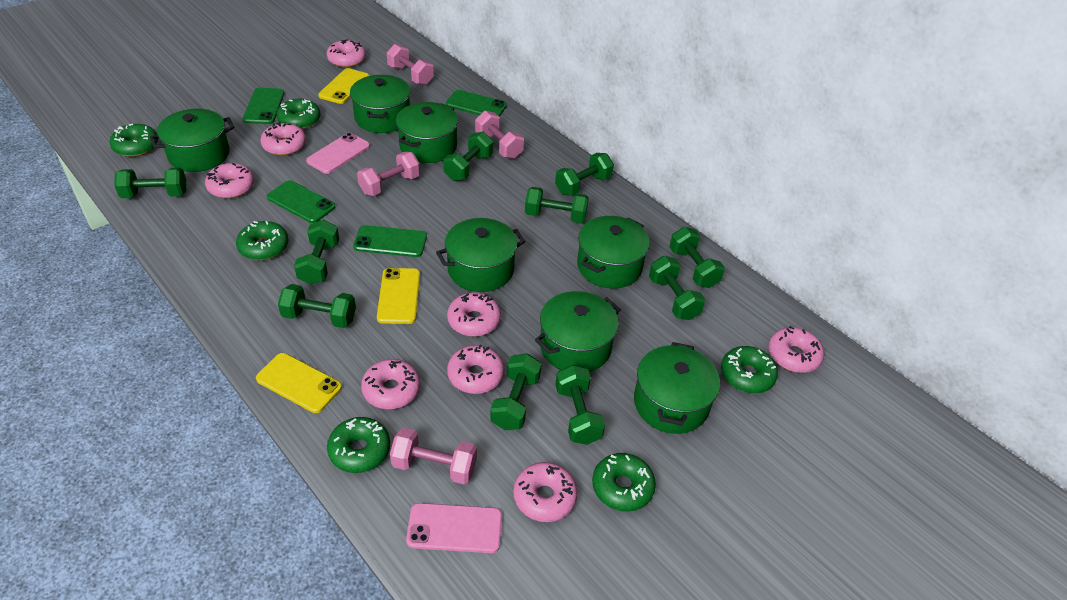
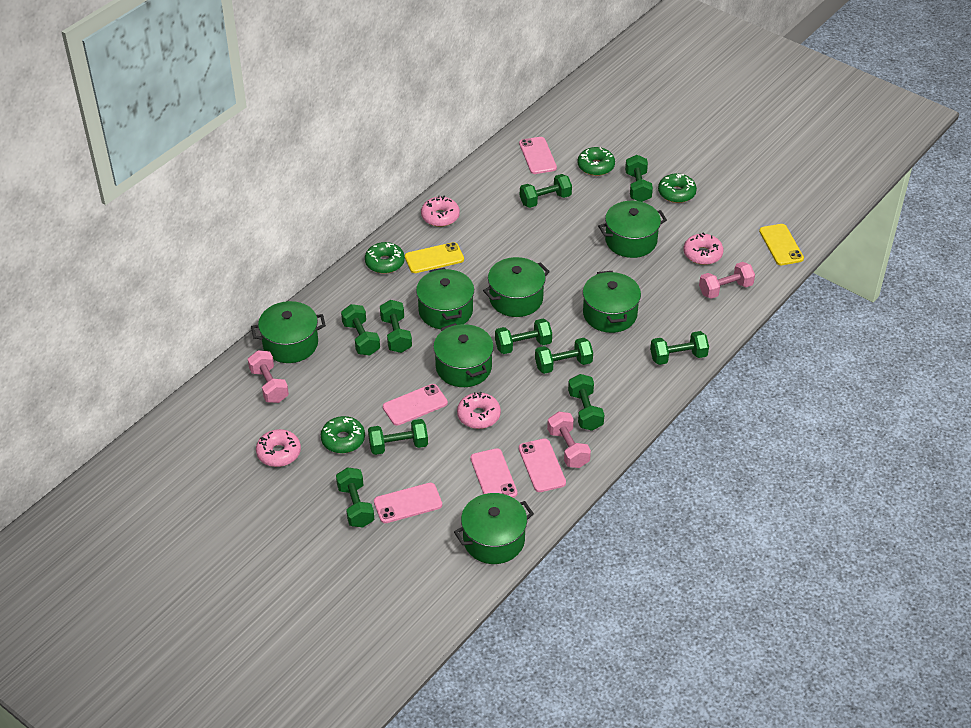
green donut: 6 -> 4
green phone: 4 -> 0
pink donut: 8 -> 4
pink dumbbell: 4 -> 3
pink phone: 2 -> 5
yellow phone: 3 -> 2

